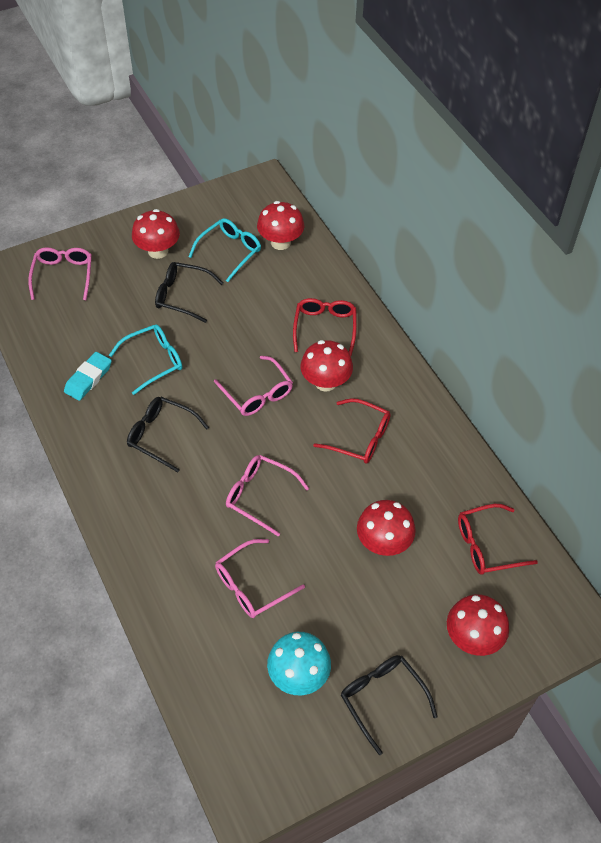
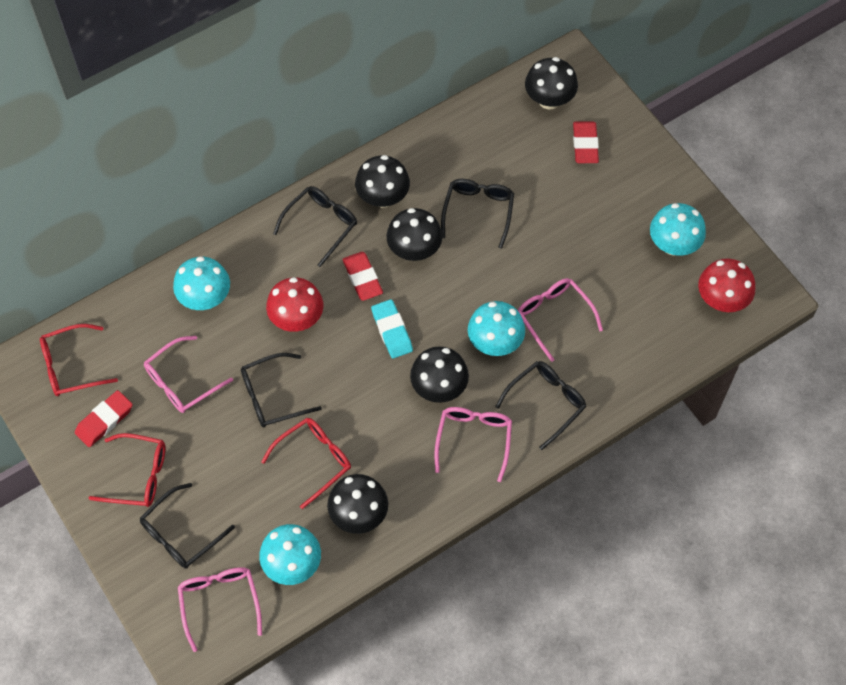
black glasses: 3 -> 5
black mushroom: 0 -> 5
red eraser: 0 -> 3
red mushroom: 5 -> 2
turquoise glasses: 2 -> 0
turquoise mushroom: 1 -> 4

